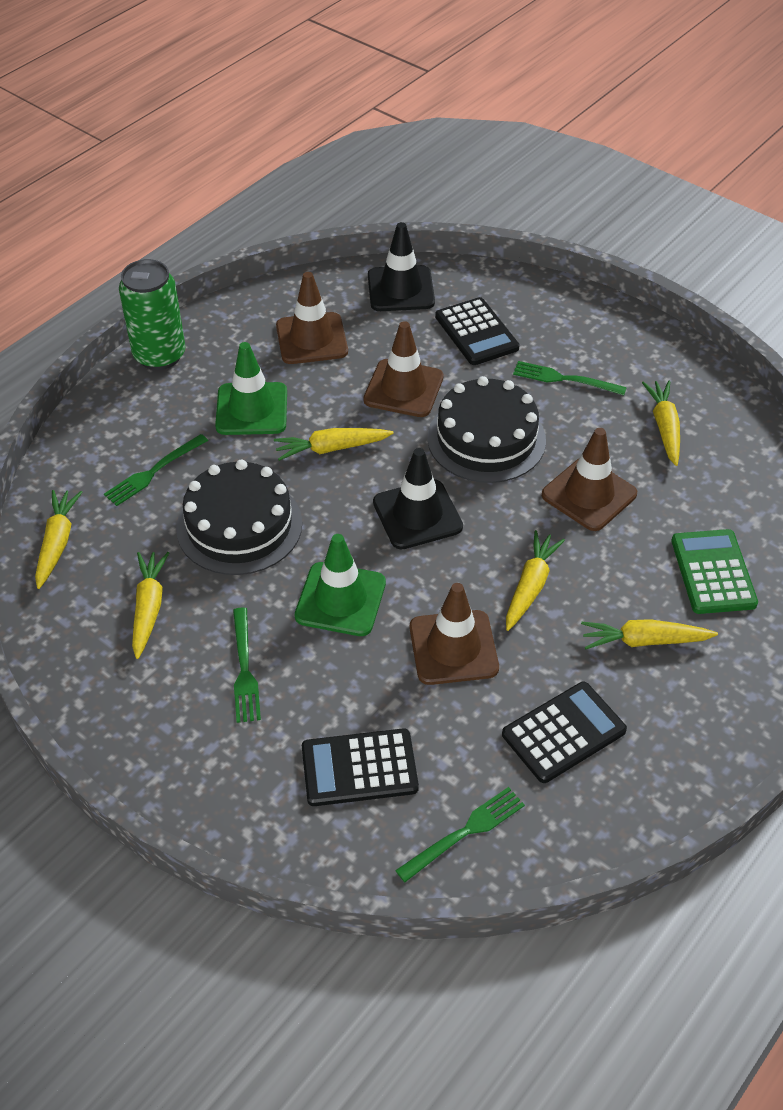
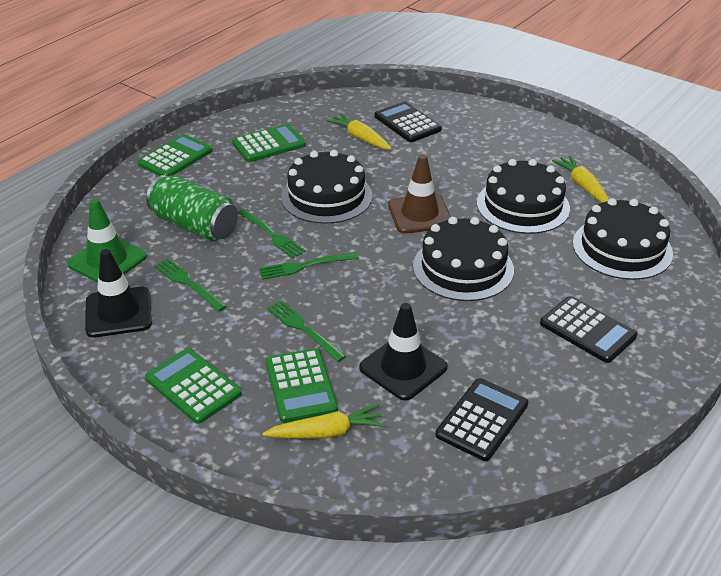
black cake: 2 -> 4
brown traffic cone: 4 -> 1
green calculator: 1 -> 4
green traffic cone: 2 -> 1
yellow carrot: 6 -> 3

